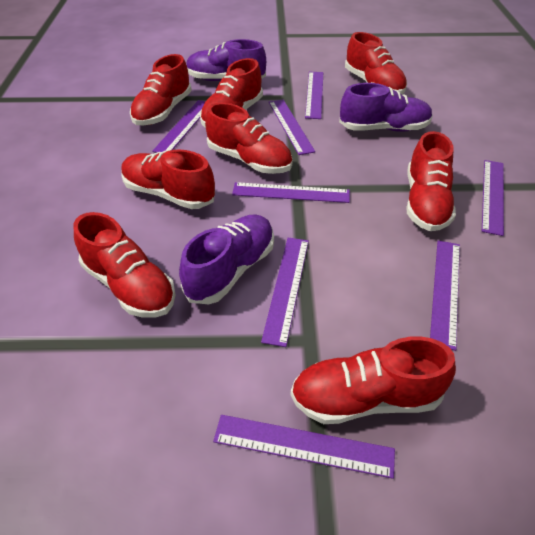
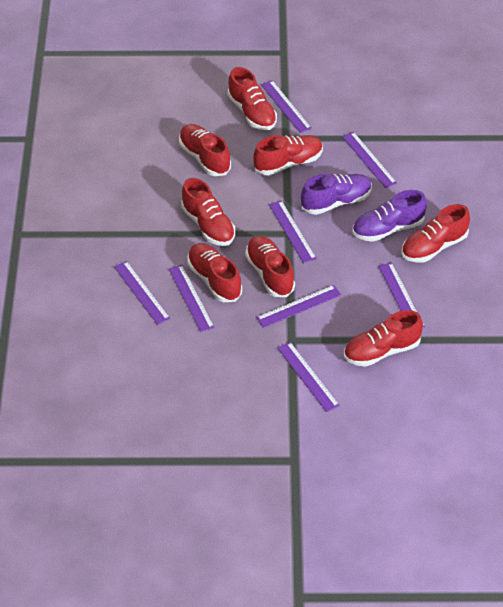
purple shoe: 3 -> 2

